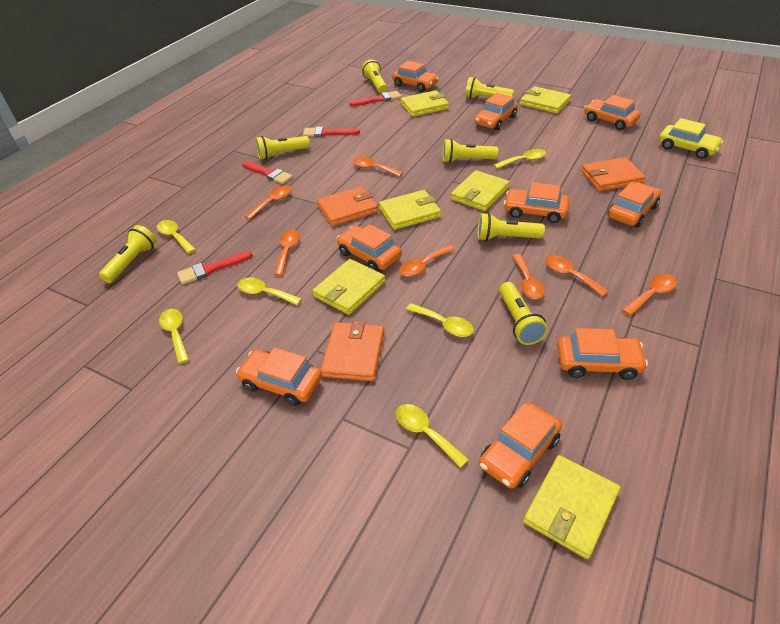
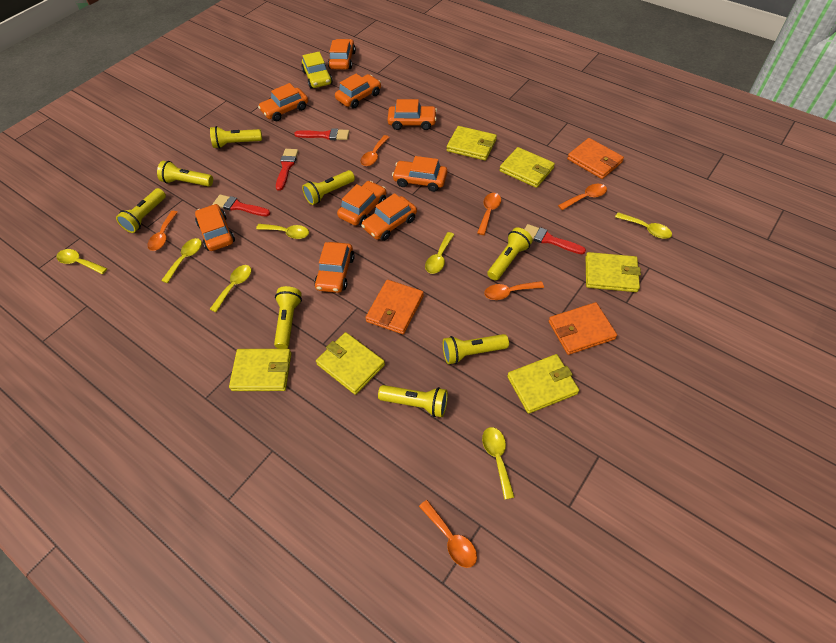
orange spoon: 7 -> 6
yellow flashlight: 7 -> 8
yellow spoon: 6 -> 7

